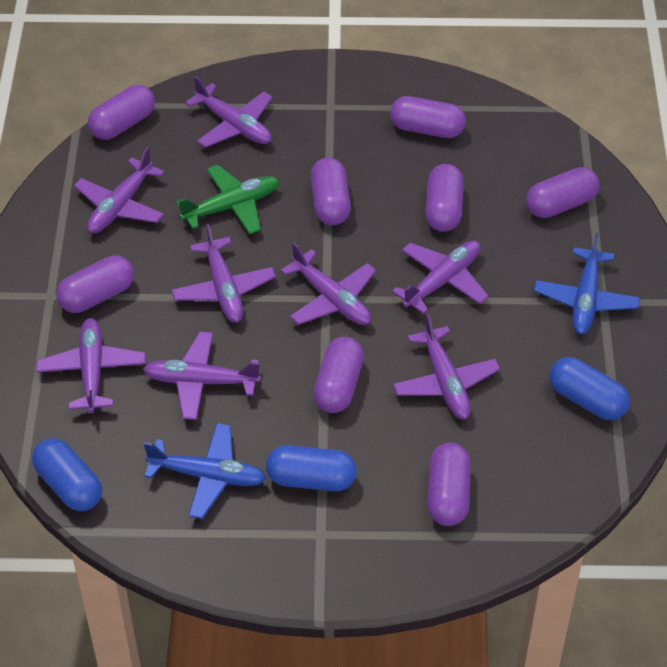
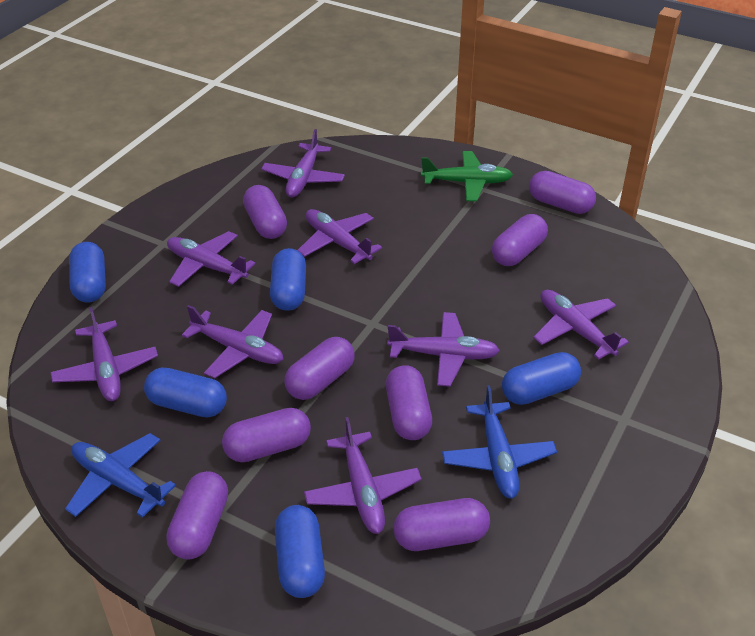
blue capsule: 3 -> 5

